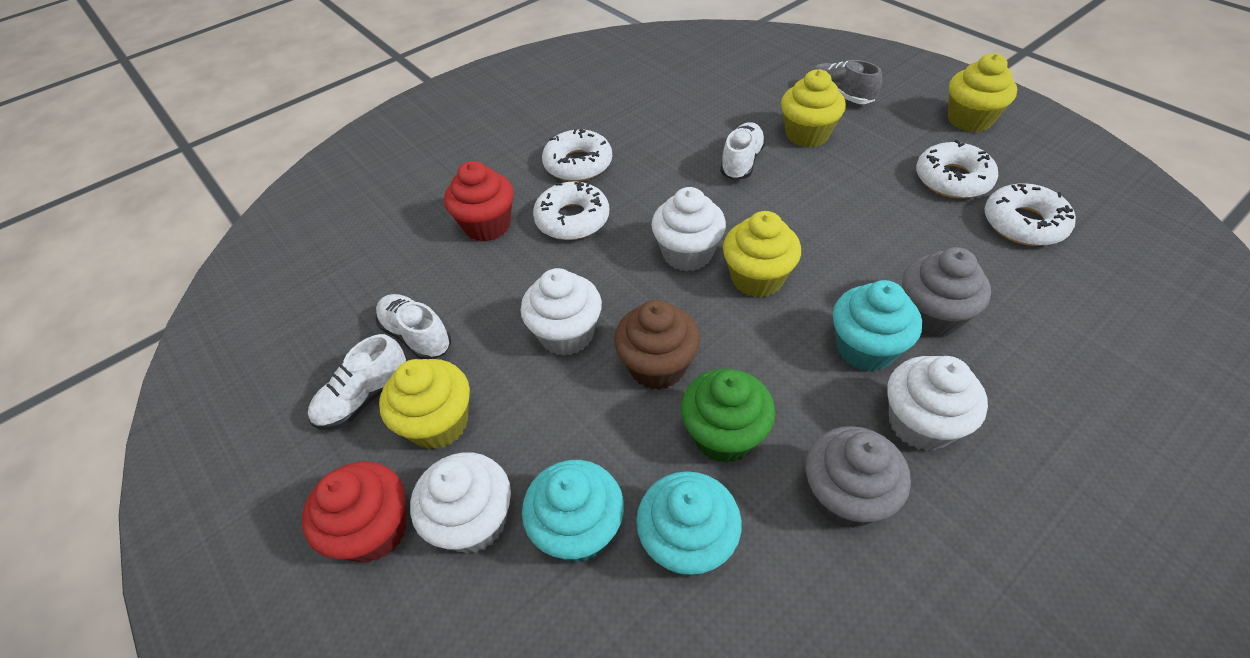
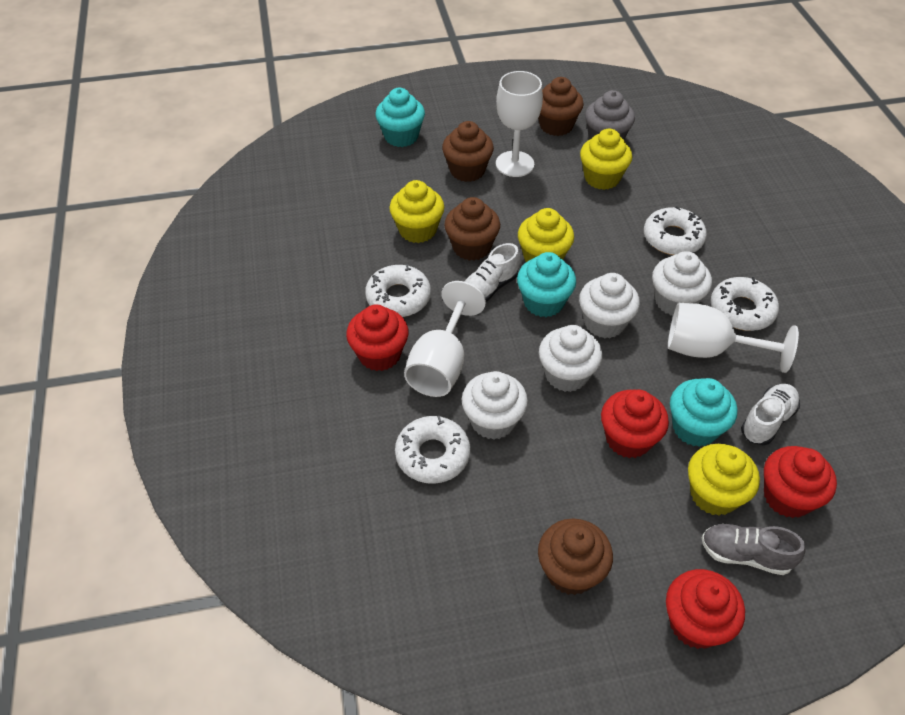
brown cupcake: 1 -> 4
green cupcake: 1 -> 0
grey cupcake: 2 -> 1
red cupcake: 2 -> 4
white goblet: 0 -> 3
white shoe: 3 -> 2

